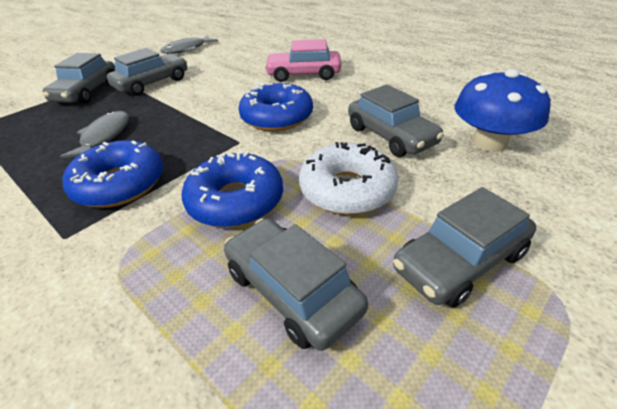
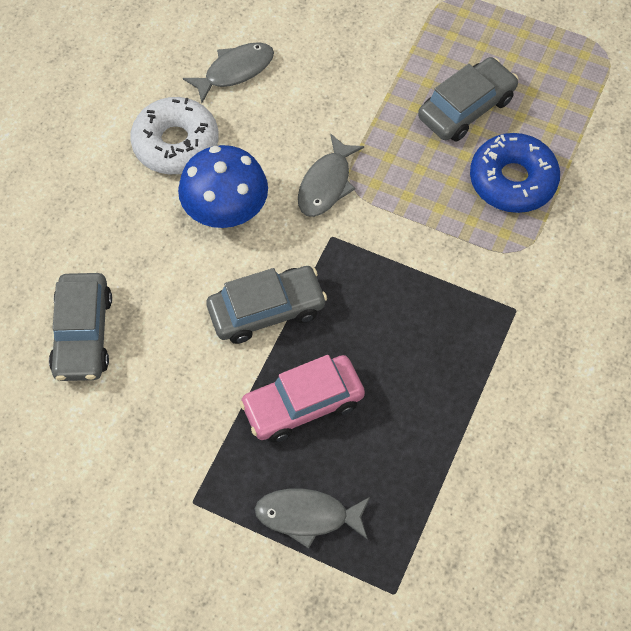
blue donut: 3 -> 1
grey car: 5 -> 3
grey fish: 2 -> 3

